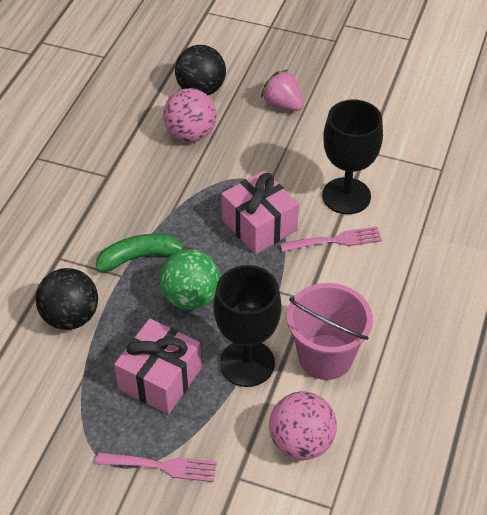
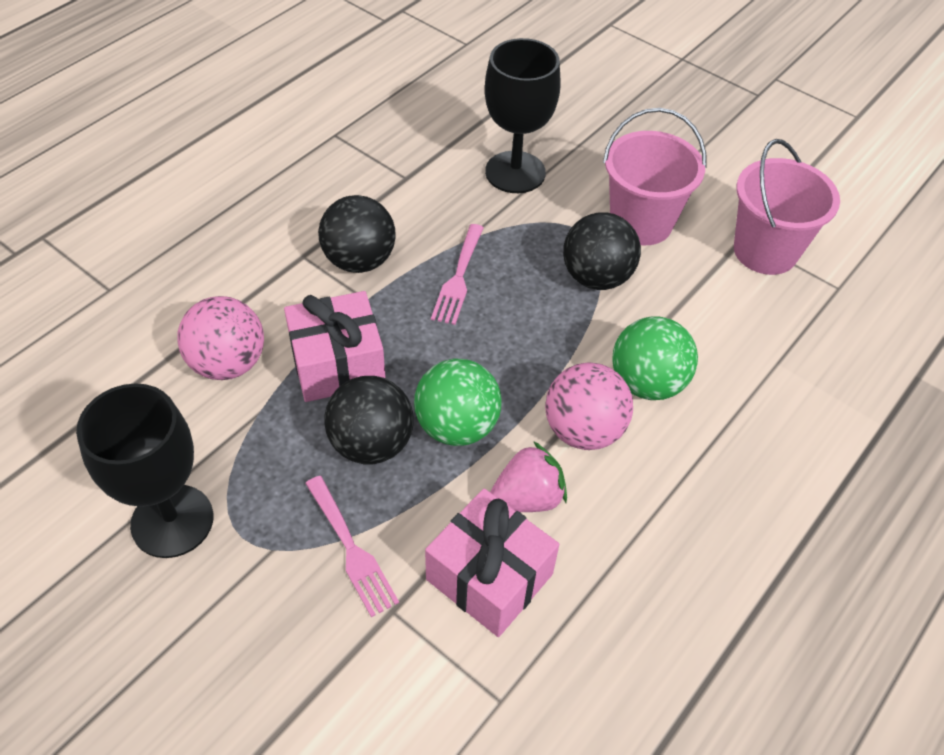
black ball: 2 -> 3
green ball: 1 -> 2
green banana: 1 -> 0
pink bucket: 1 -> 2

